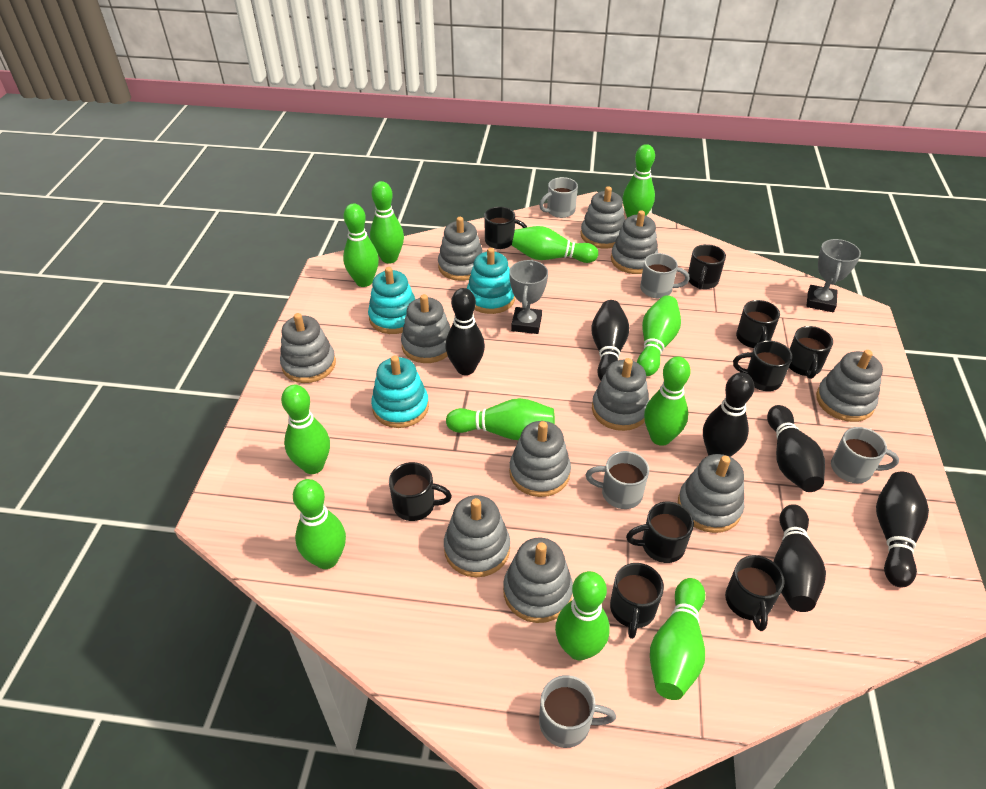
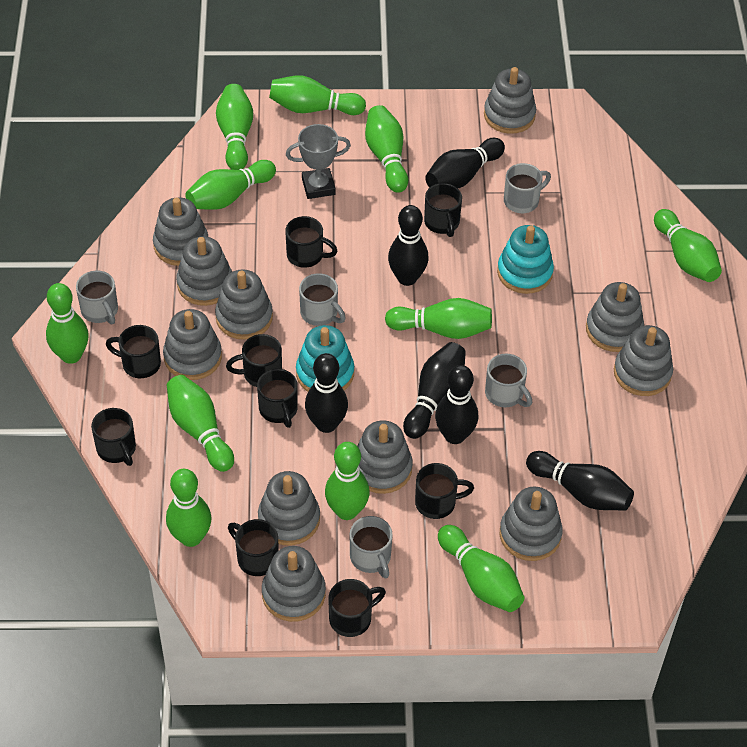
grey trophy: 2 -> 1
turquoise stacking toy: 3 -> 2

